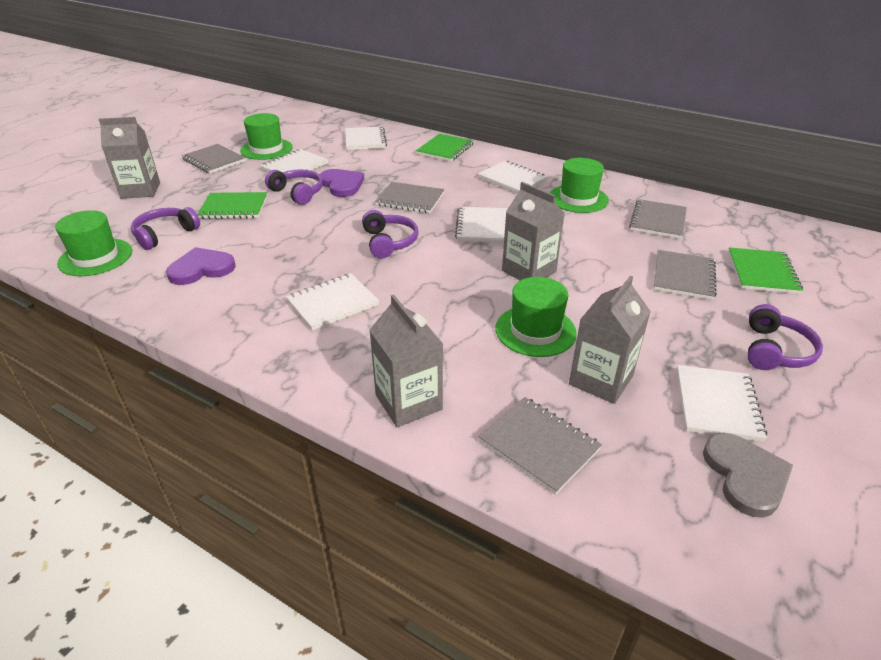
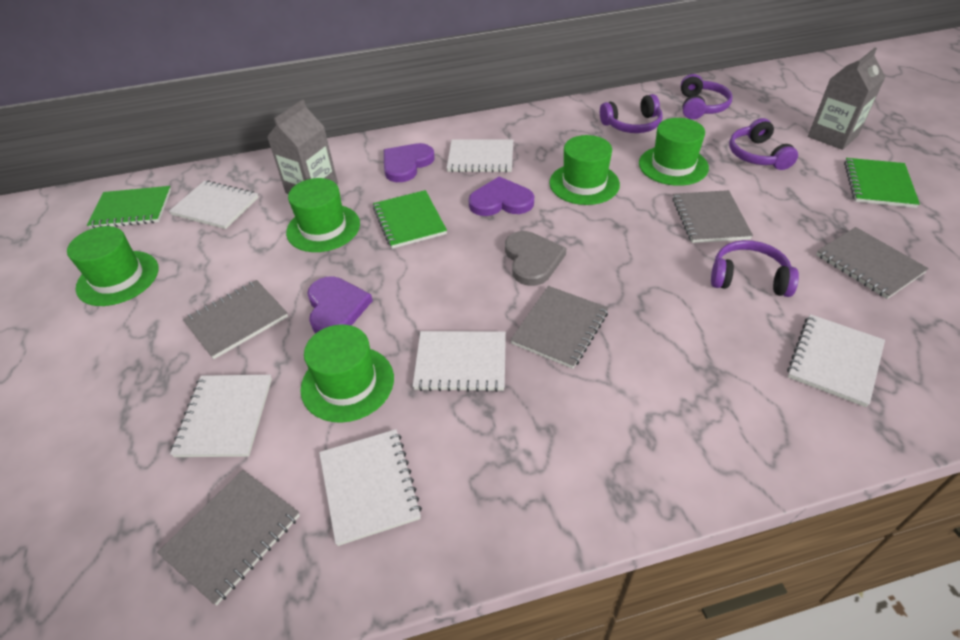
green hat: 4 -> 5
grey carton: 4 -> 2
purple heart: 2 -> 3

